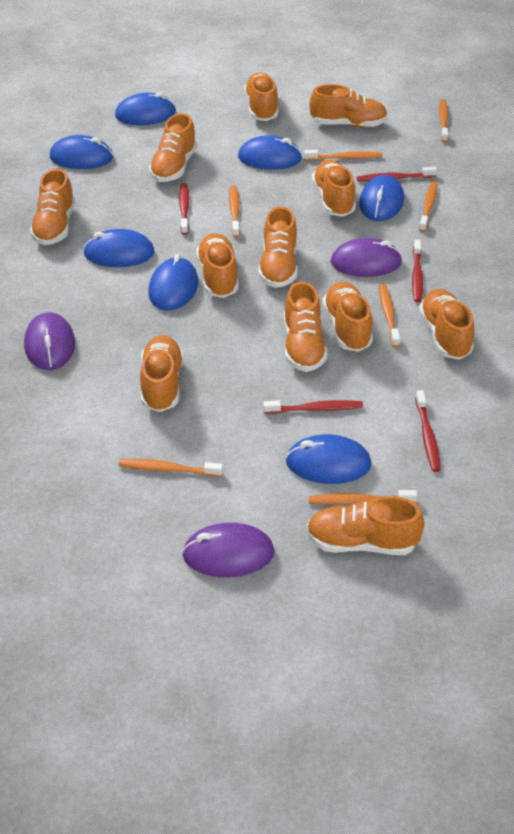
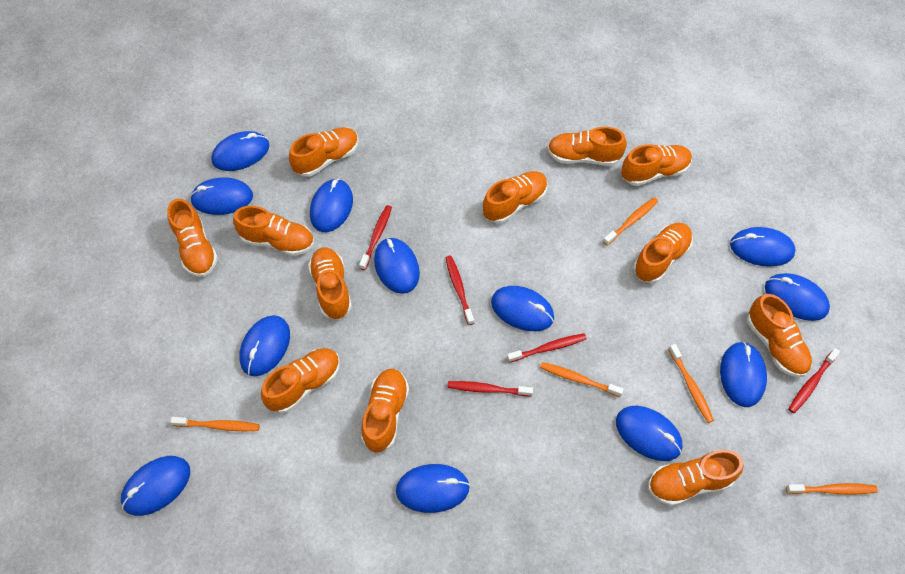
blue mouse: 7 -> 12
orange toothbrush: 7 -> 5
purple mouse: 3 -> 0

